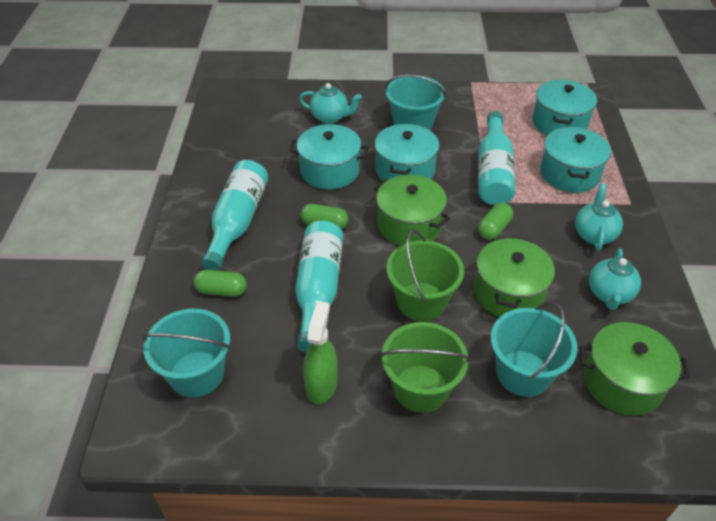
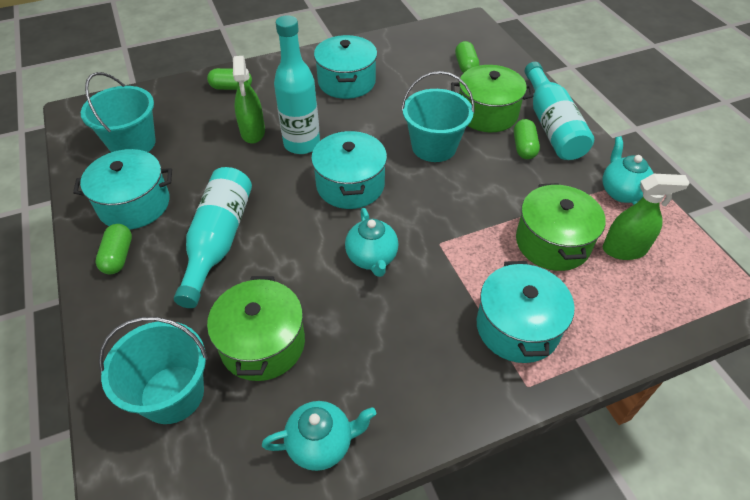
green bucket: 2 -> 0
green capsule: 3 -> 4
green spray bottle: 1 -> 2

